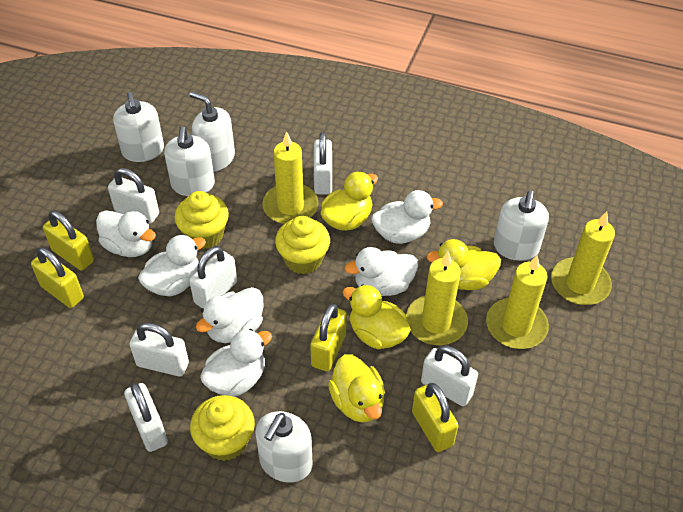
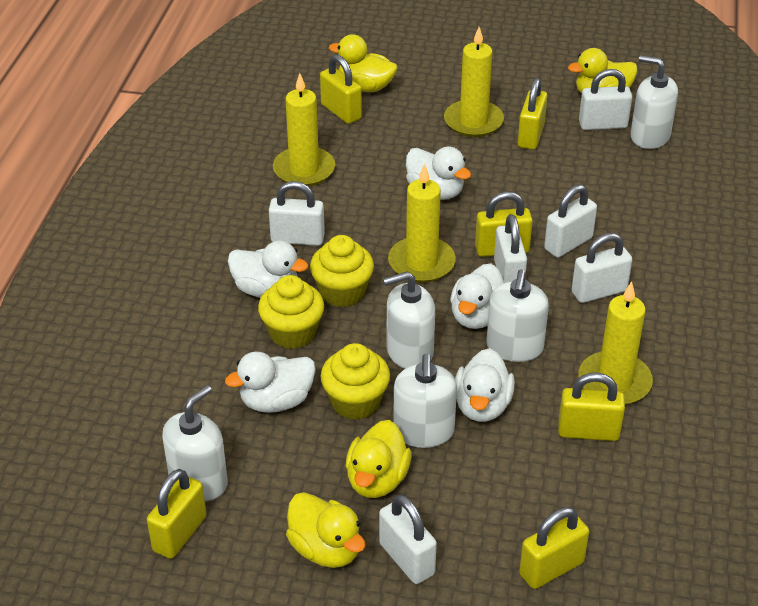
white duck: 6 -> 5
yellow padlock: 4 -> 6

